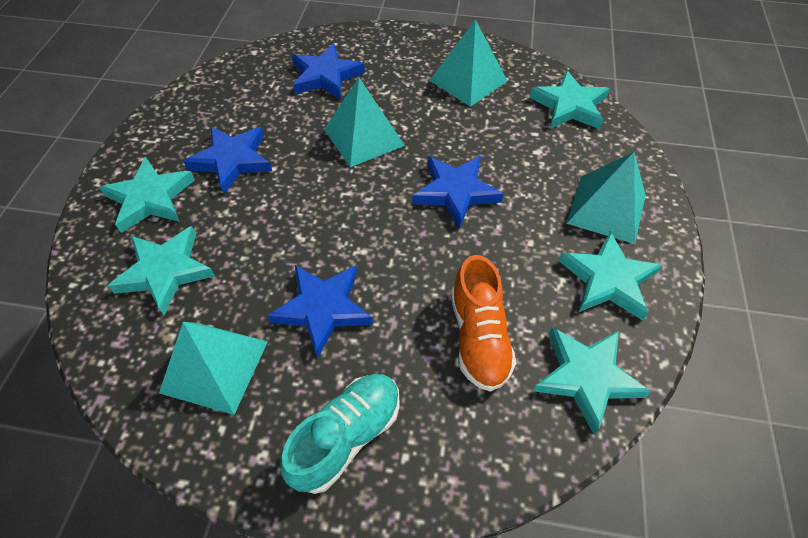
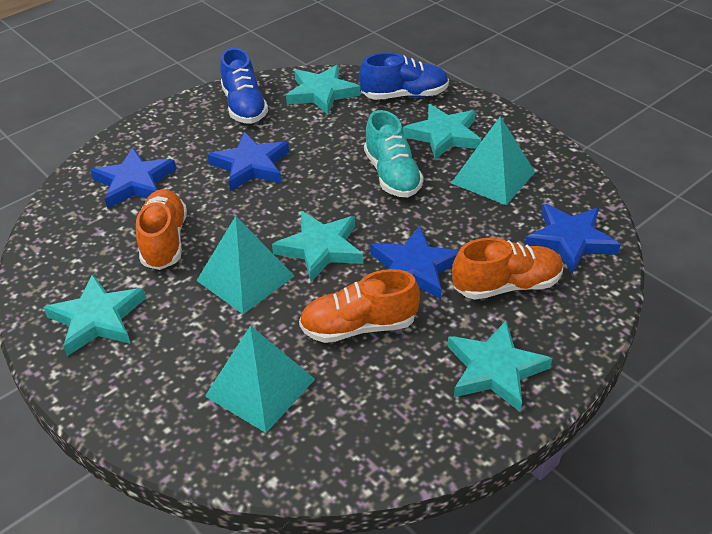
blue shoe: 0 -> 2
orange shoe: 1 -> 3
turquoise pyramid: 4 -> 3

